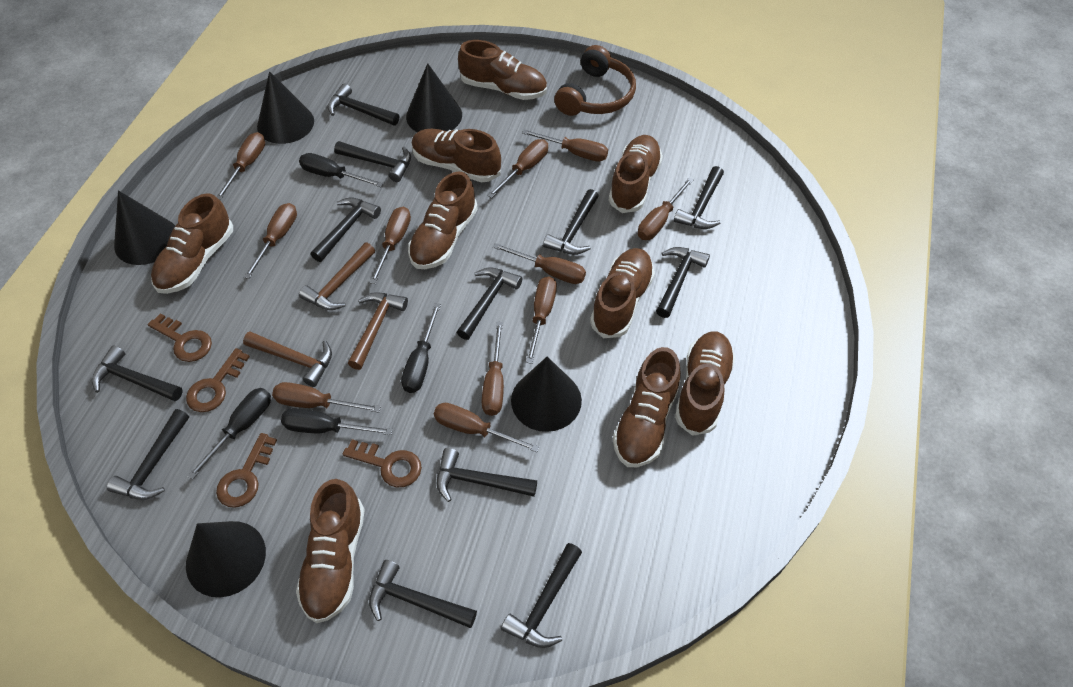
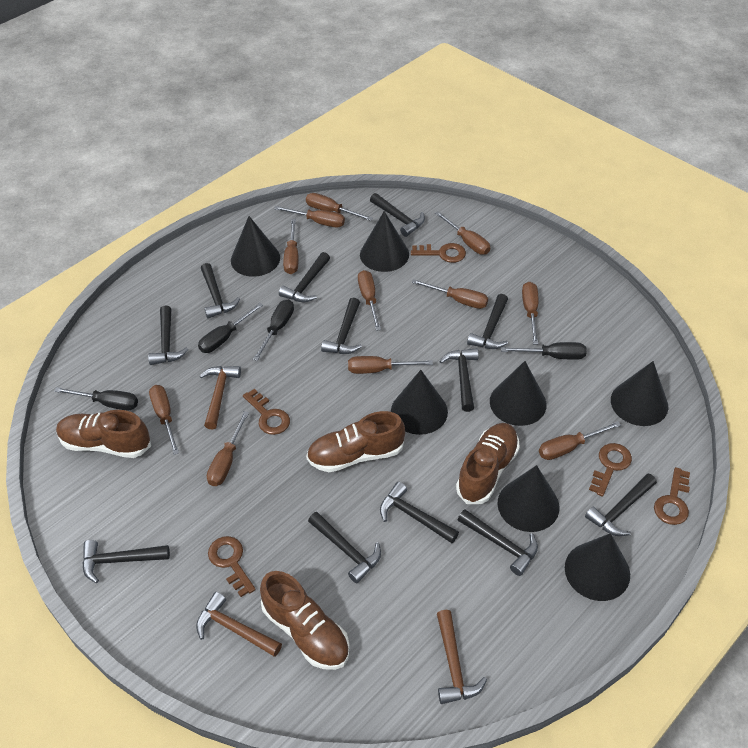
black cone: 5 -> 7
brown headphones: 1 -> 0
brown key: 4 -> 5
brown shoe: 9 -> 4

